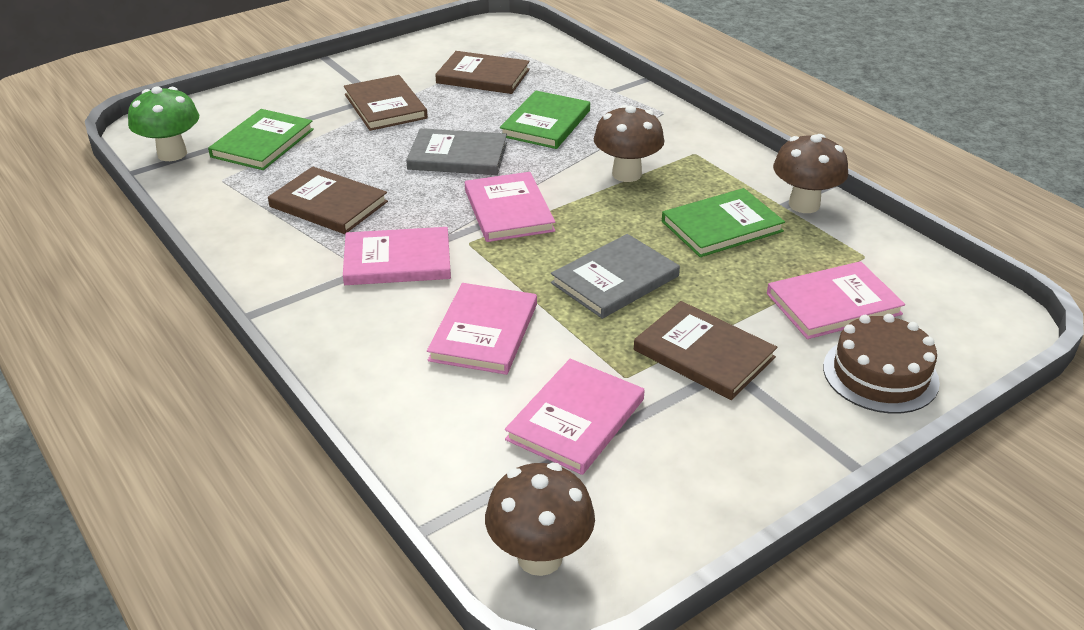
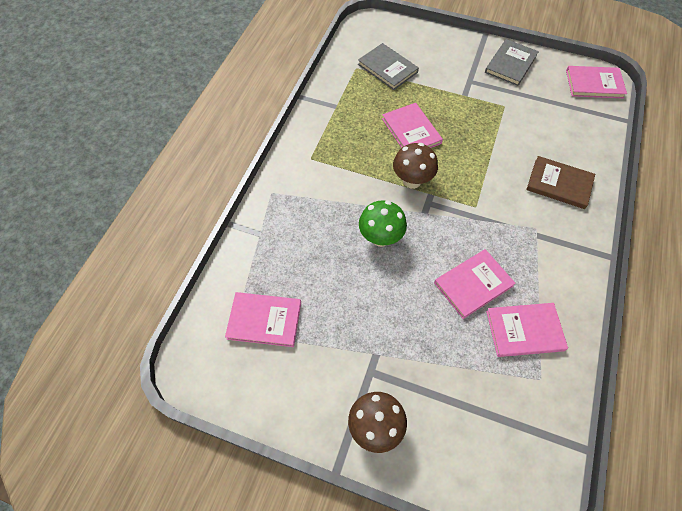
brown book: 4 -> 1
brown cake: 1 -> 0
brown mushroom: 3 -> 2
green book: 3 -> 0

